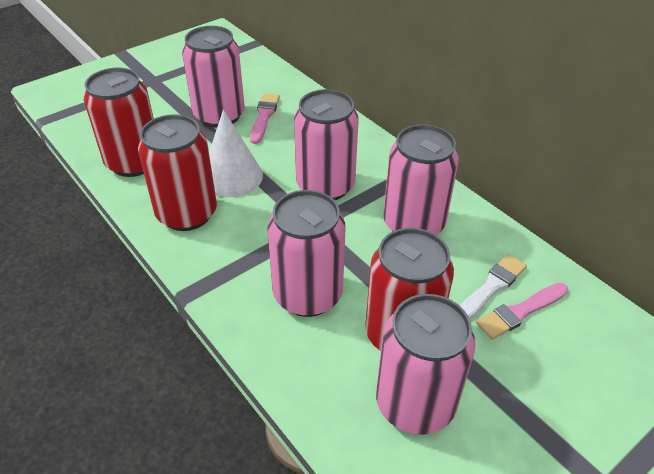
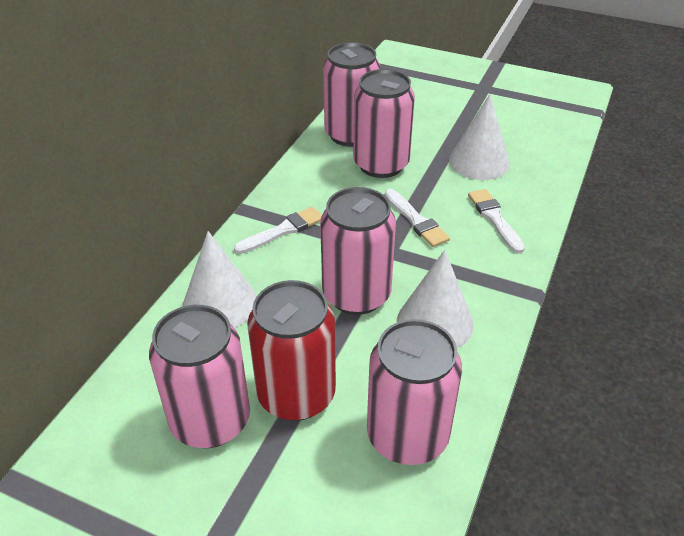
pink brush: 2 -> 0
red can: 3 -> 1
white brush: 1 -> 3
white cone: 1 -> 3

